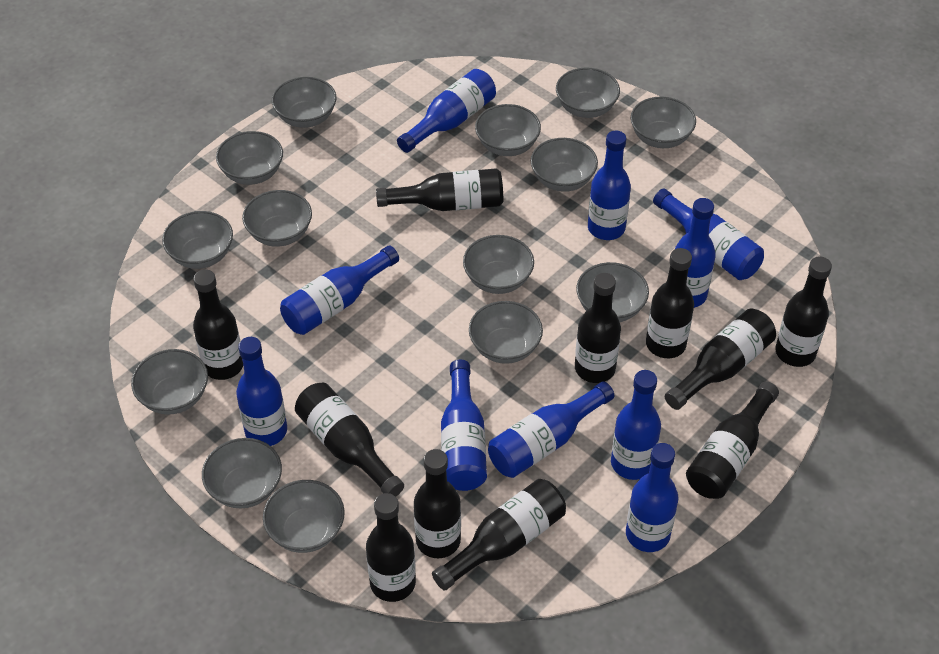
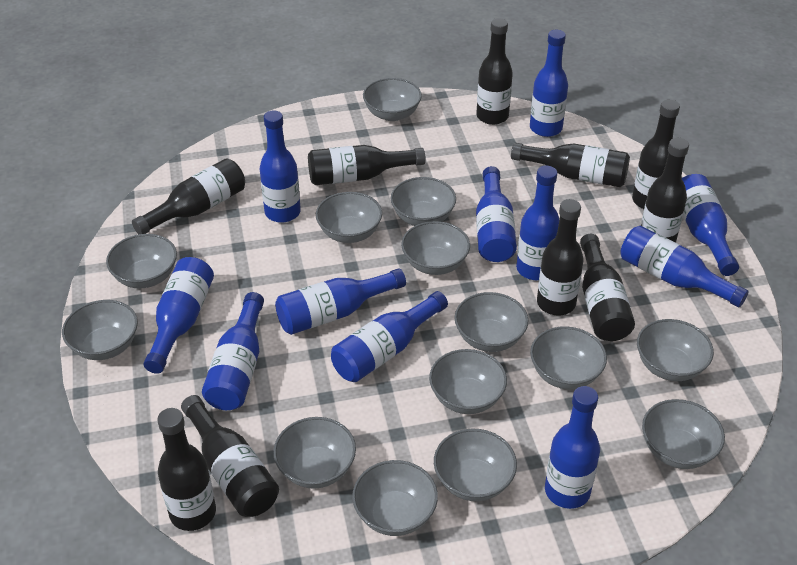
black bottle: 11 -> 10
blue bottle: 10 -> 11

